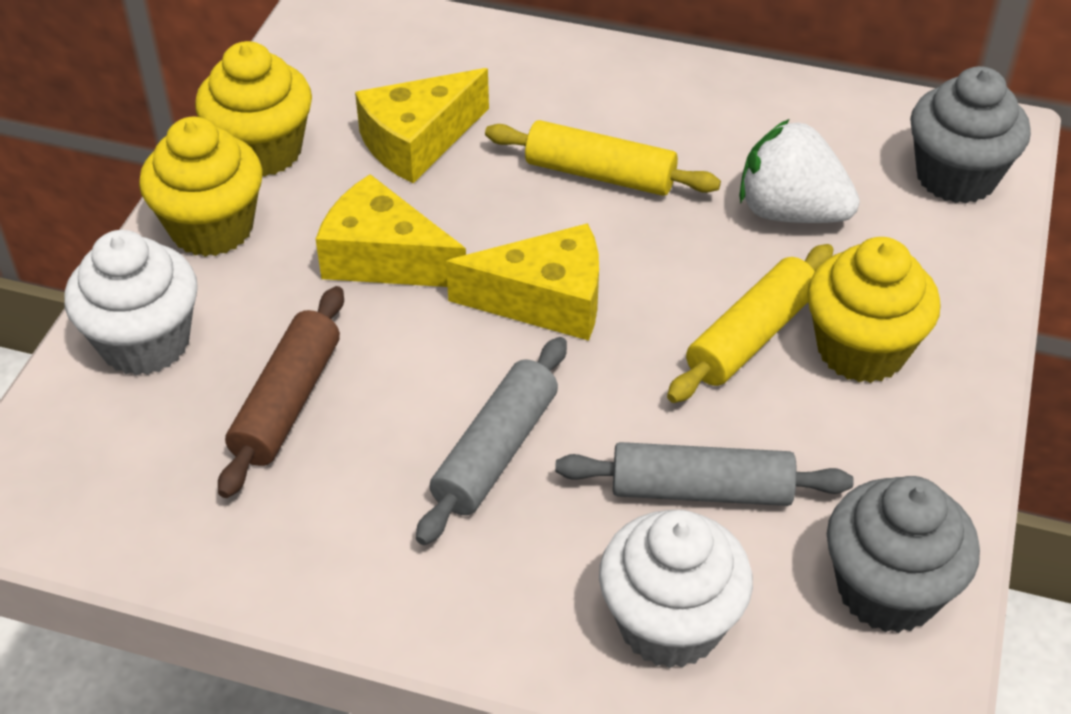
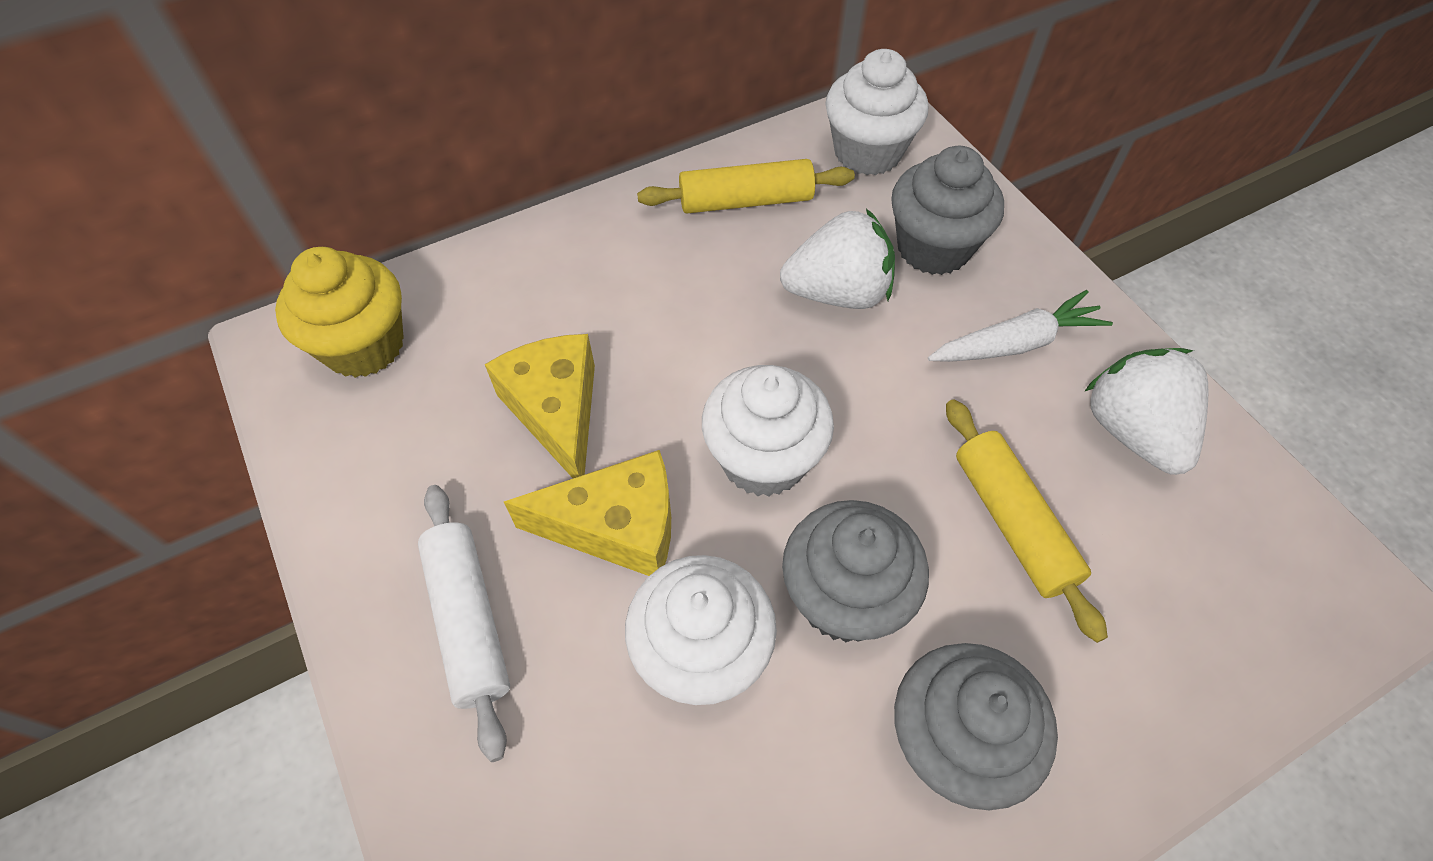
brown rolling pin: 1 -> 0
grey cupcake: 2 -> 3
grey rolling pin: 2 -> 0
white carrot: 0 -> 1
white cupcake: 2 -> 3
white rolling pin: 0 -> 1
white strawberry: 1 -> 2
yellow cheese: 3 -> 2
yellow cupcake: 3 -> 1

